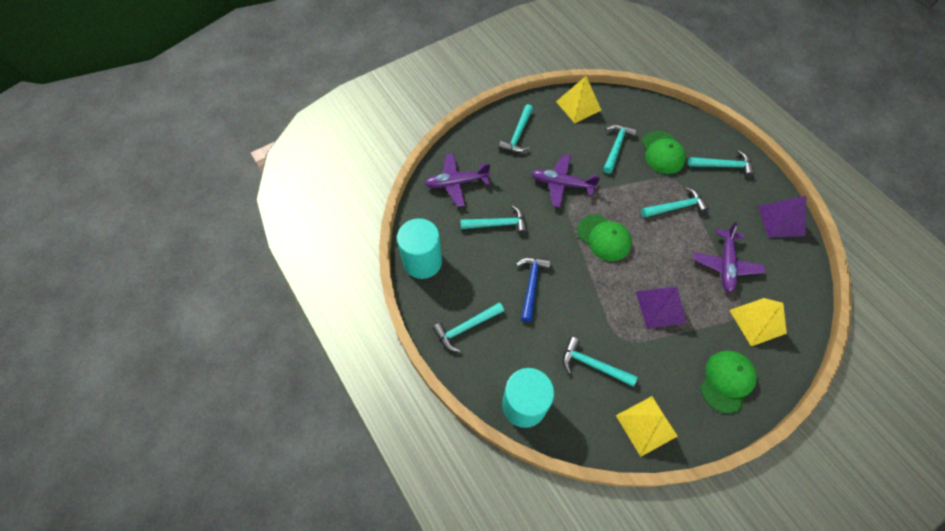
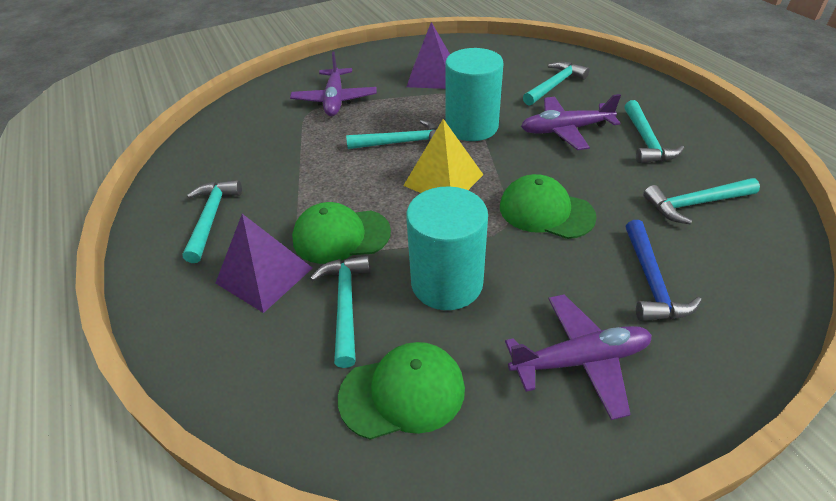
turquoise hammer: 7 -> 6
yellow pyramid: 3 -> 1

